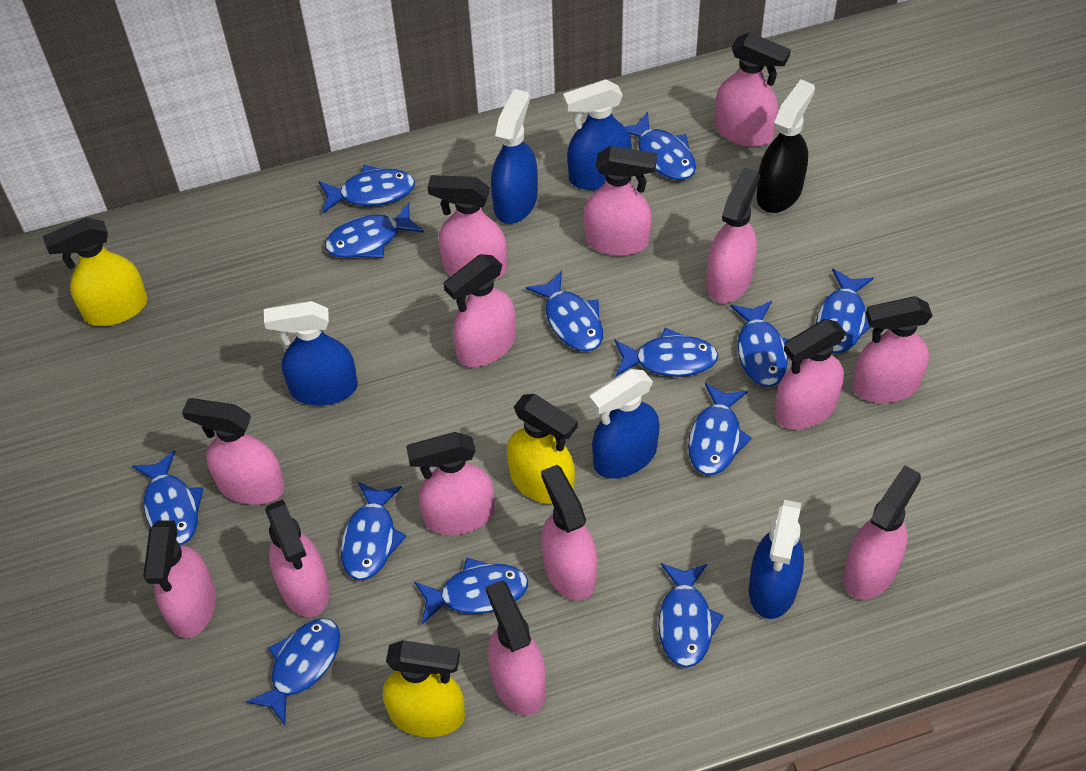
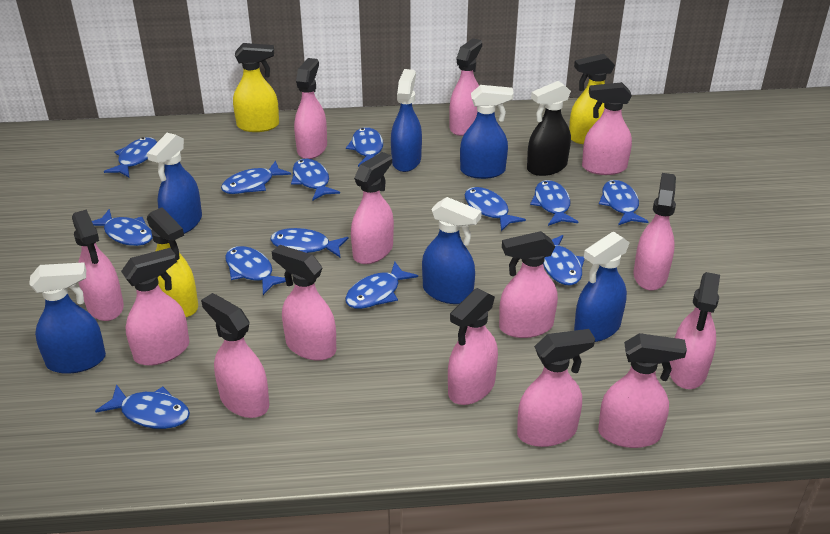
blue spray bottle: 5 -> 6

